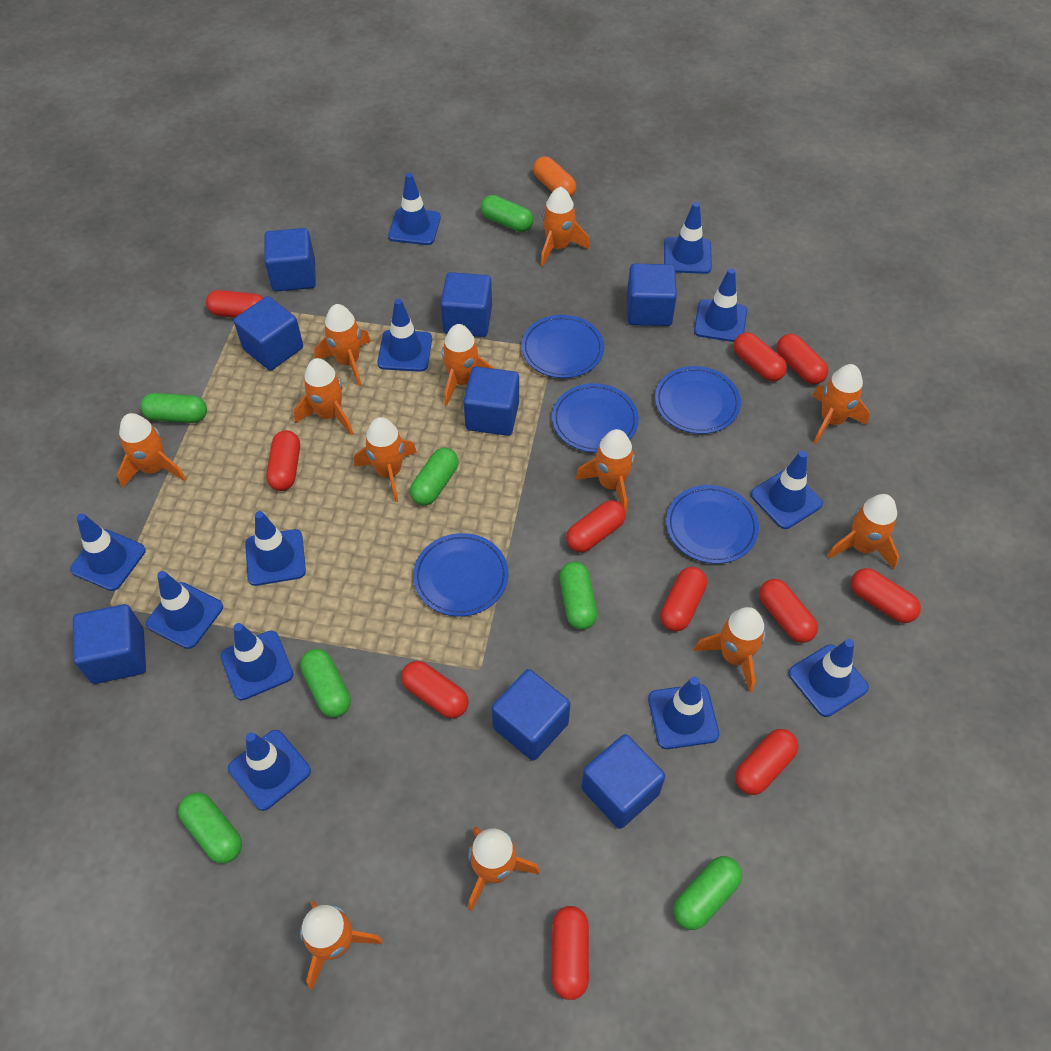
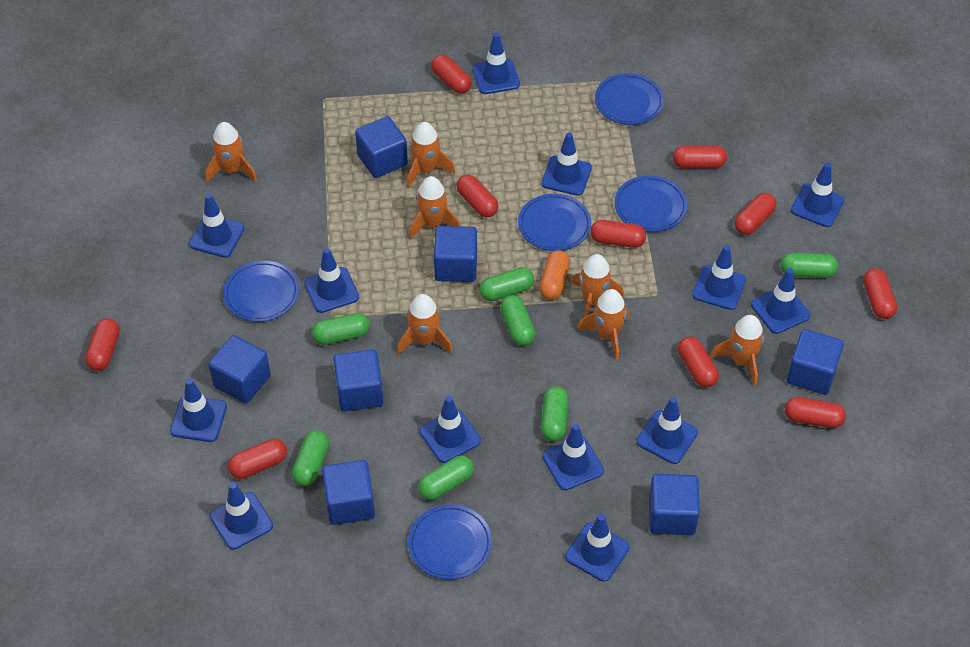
blue cube: 8 -> 7
blue traffic cone: 12 -> 13
orange rocket: 12 -> 7
red capsule: 11 -> 10

